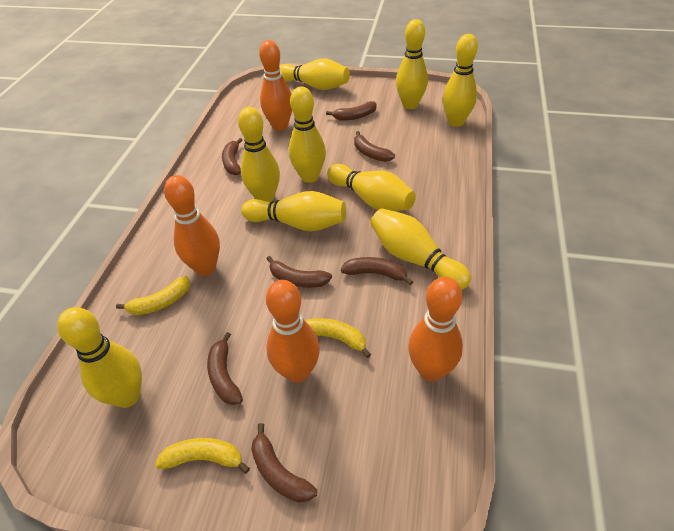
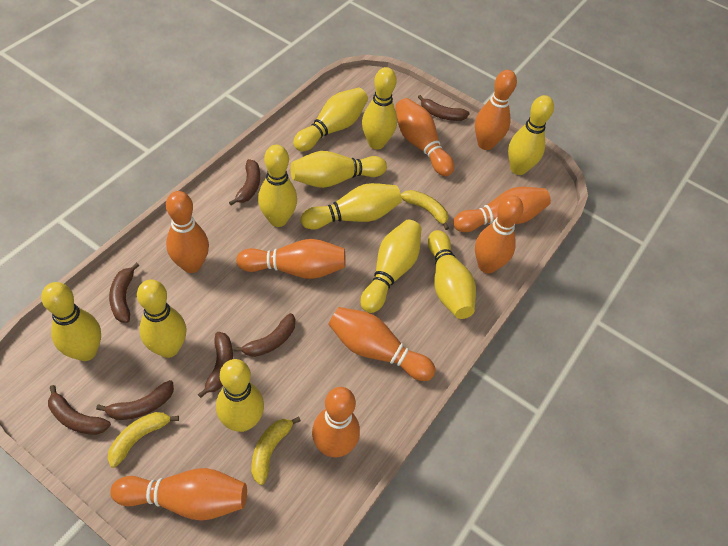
orange bowling pin: 4 -> 9
yellow bowling pin: 9 -> 11

